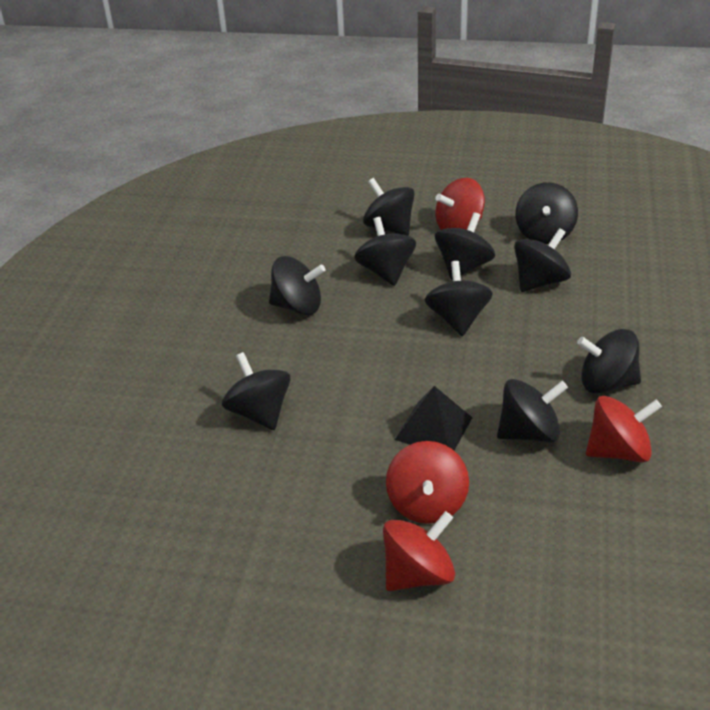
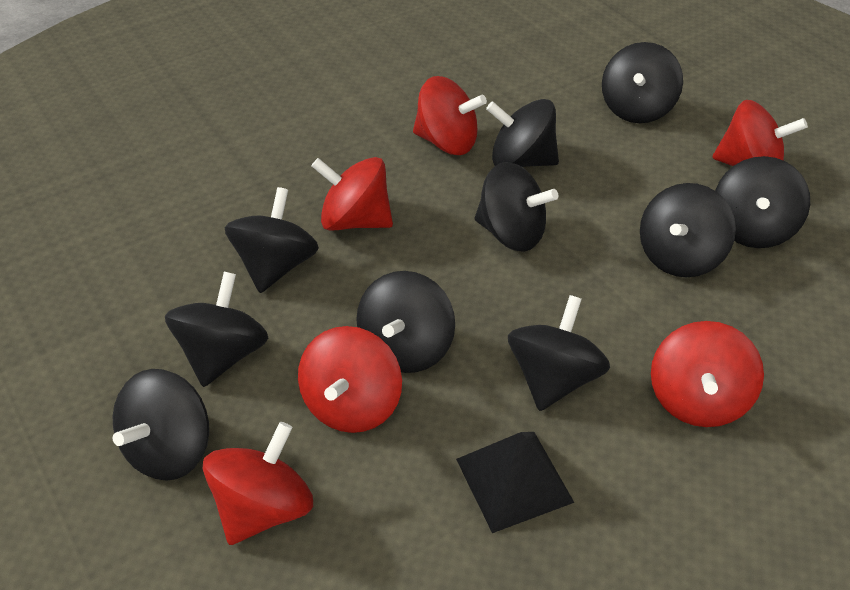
red spinning top: 4 -> 6

